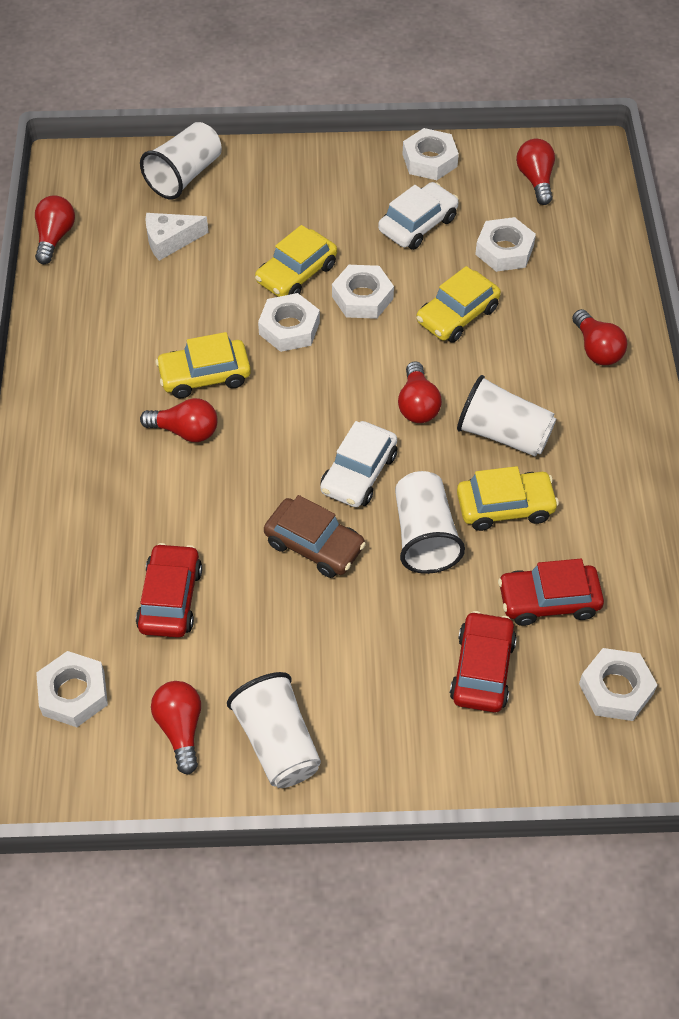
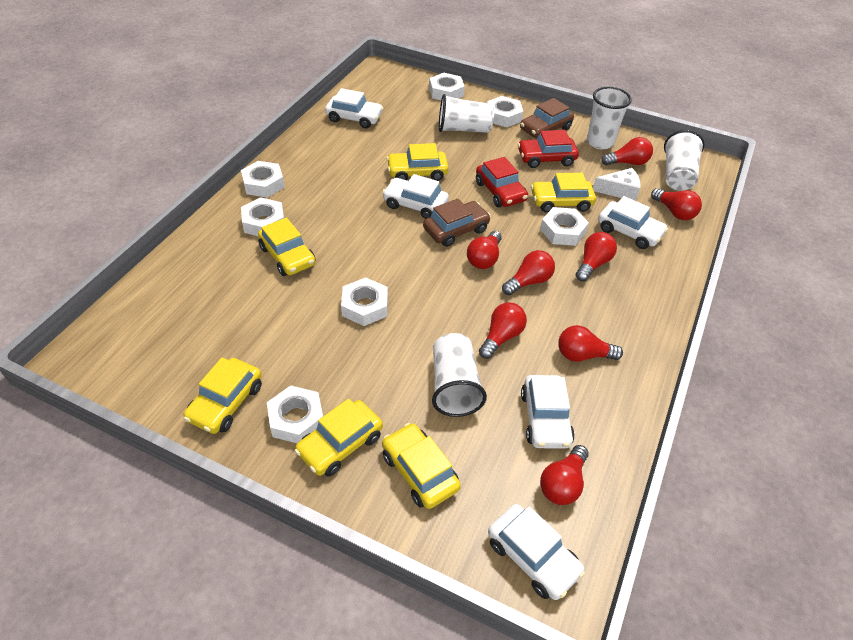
brown car: 1 -> 2
red car: 3 -> 2
red light bulb: 6 -> 8
white car: 2 -> 5
white nut: 6 -> 7
yellow car: 4 -> 6

